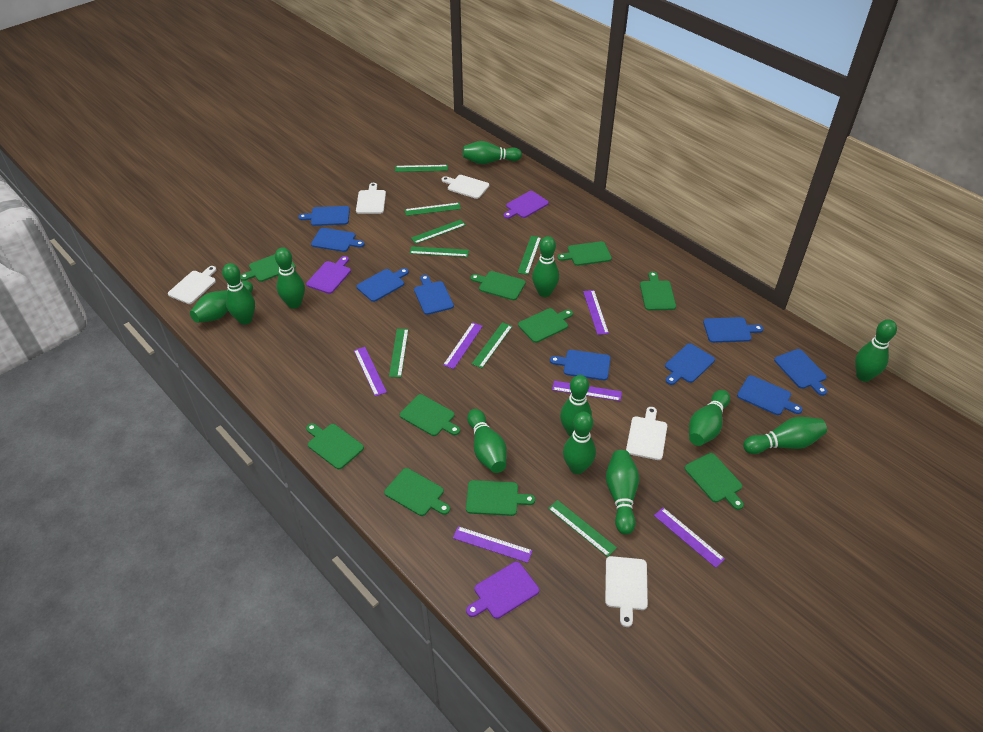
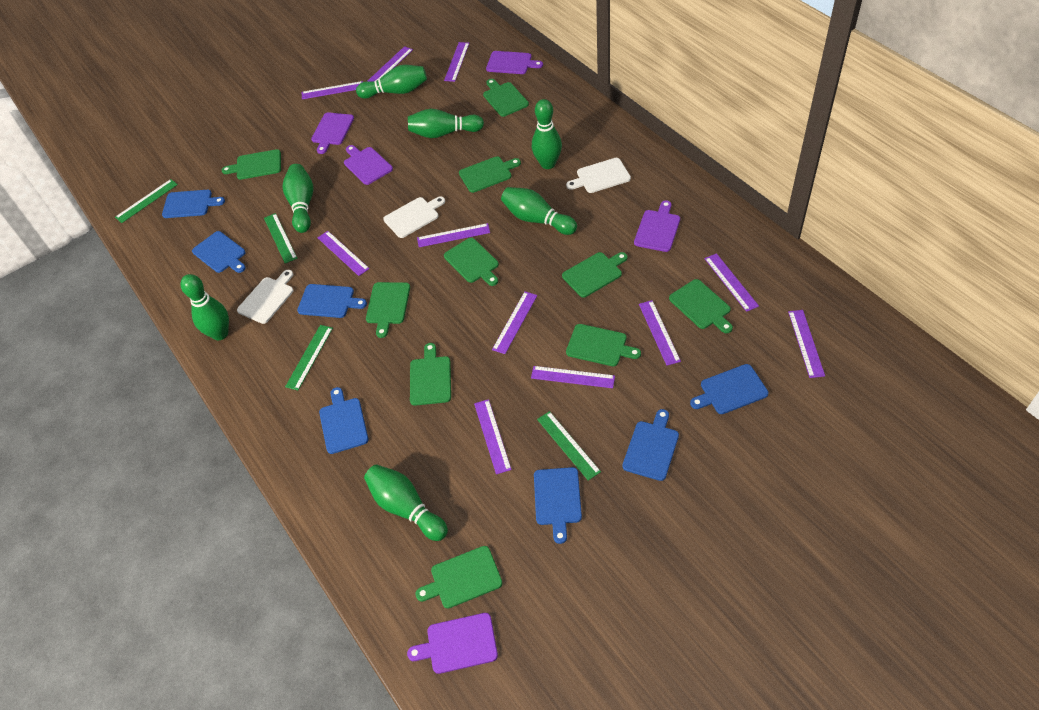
blue cutting board: 9 -> 7
green bowling pin: 12 -> 7
green ruler: 8 -> 4
purple cutting board: 3 -> 5
purple ruler: 6 -> 11
white cutting board: 5 -> 3

